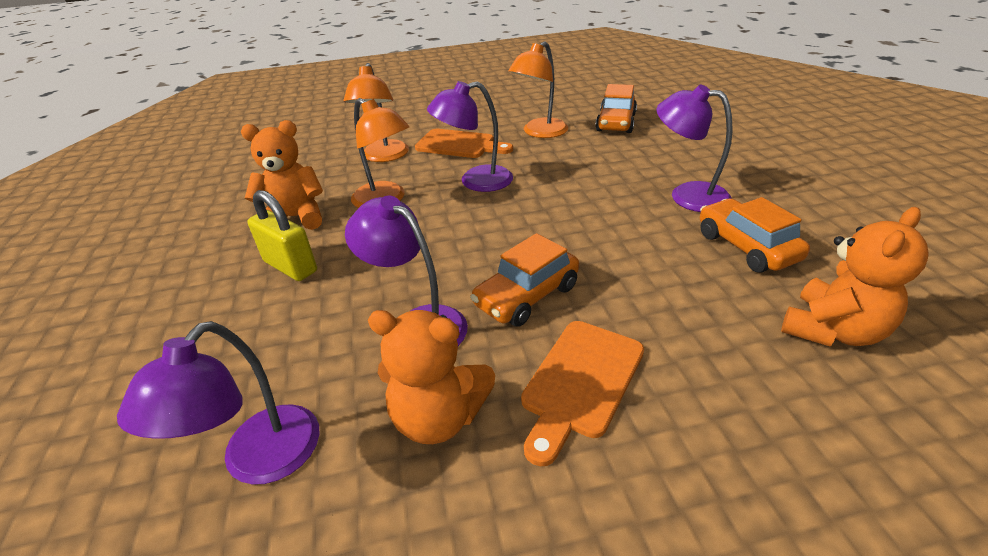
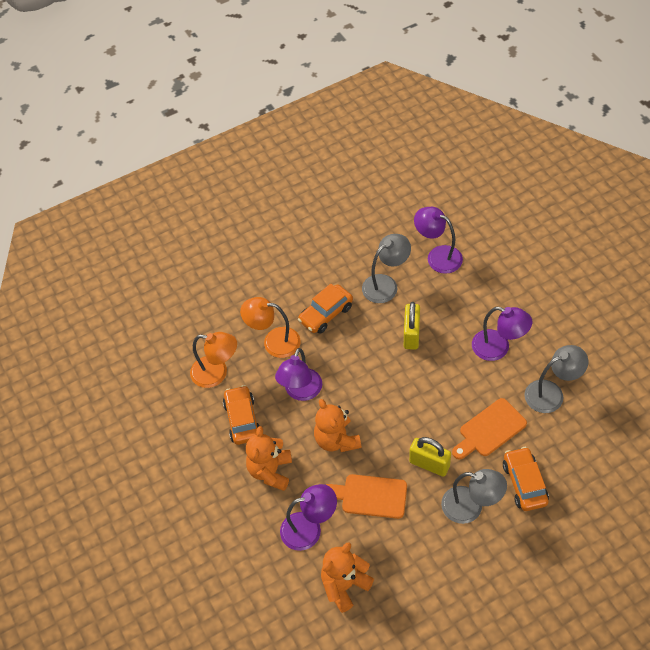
grey lamp: 0 -> 3
orange lamp: 3 -> 2
yellow padlock: 1 -> 2

